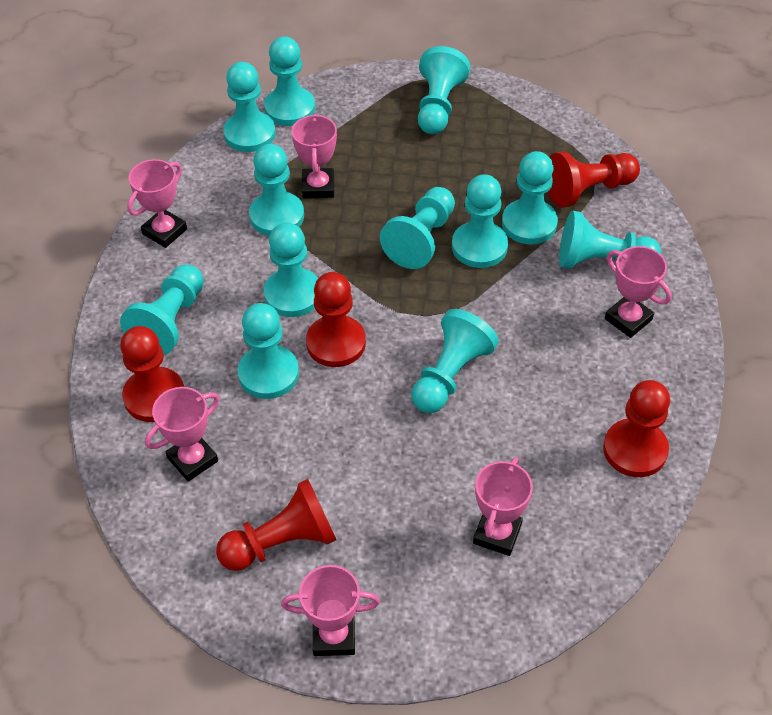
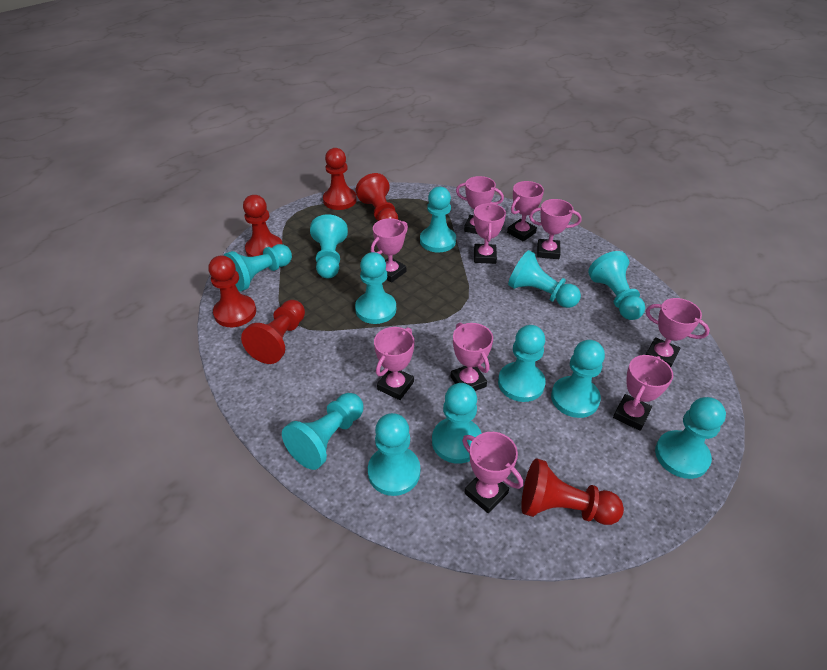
pink trophy: 6 -> 10
red pawn: 5 -> 6

